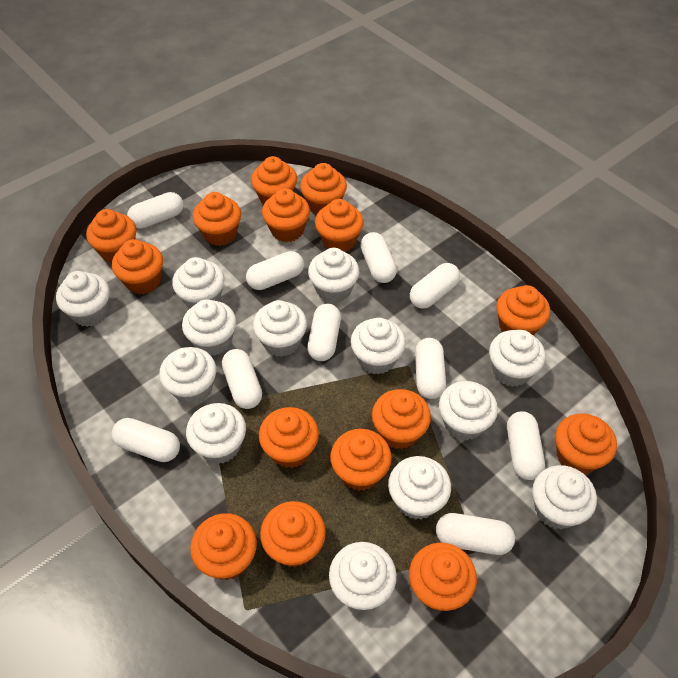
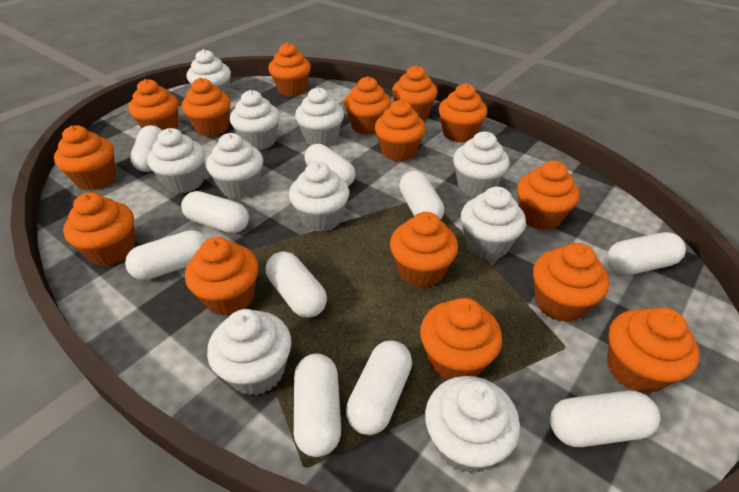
white cupcake: 13 -> 10

